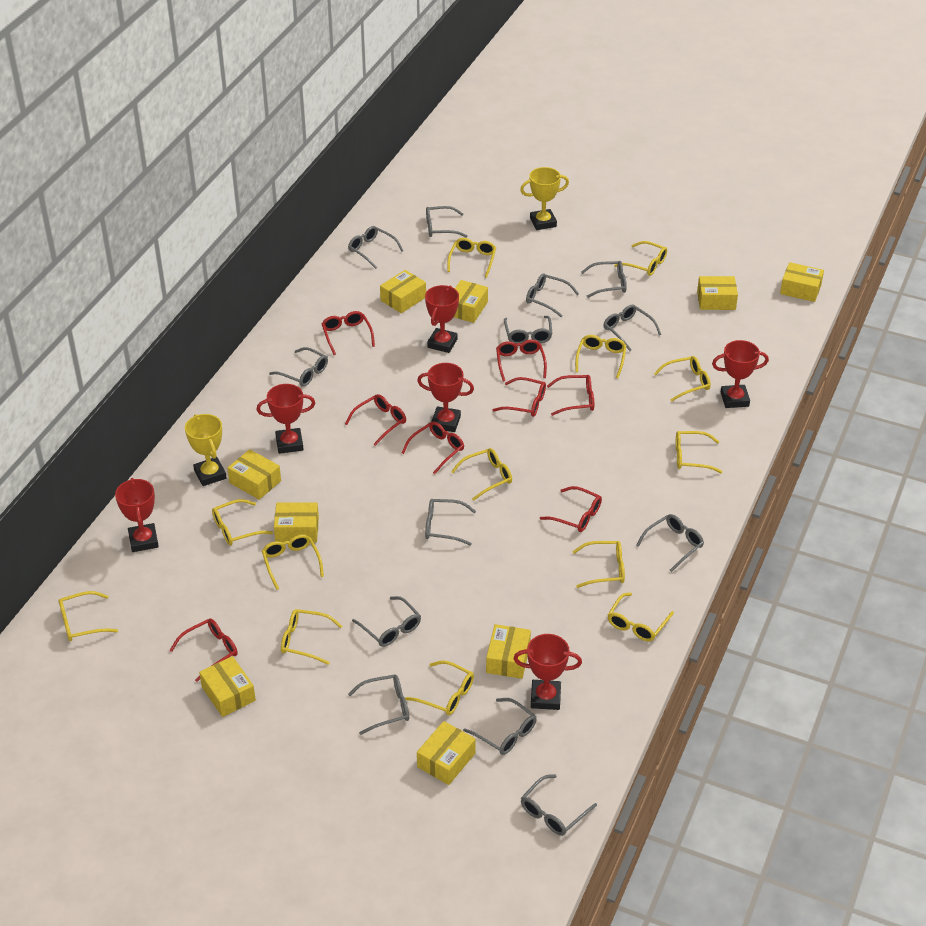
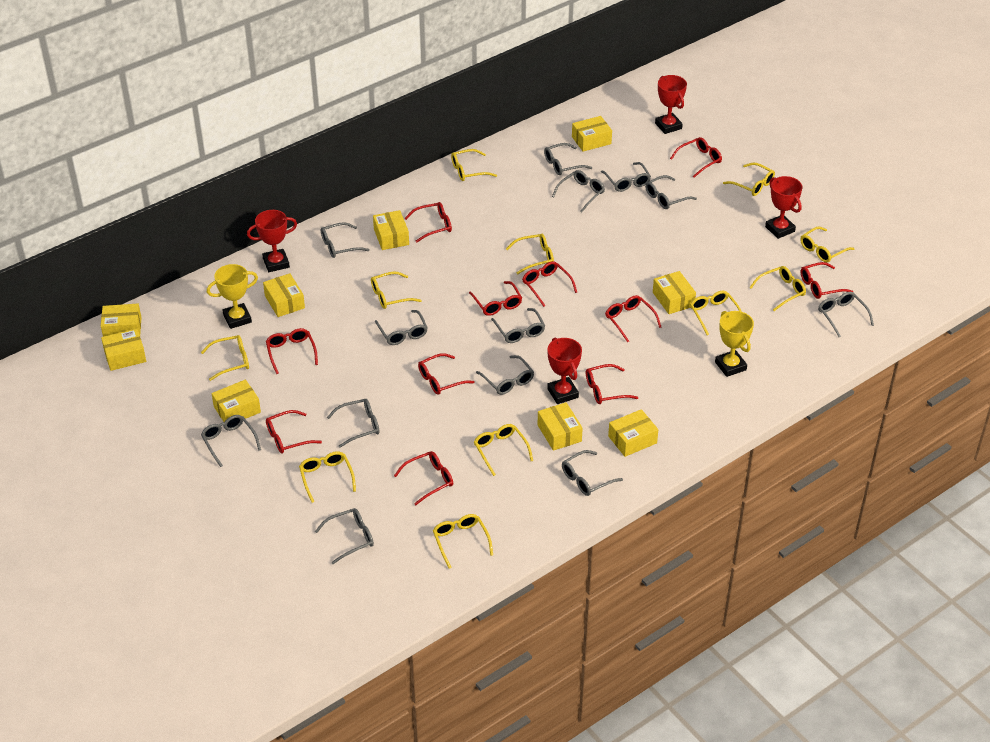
red glasses: 8 -> 11
red trophy: 6 -> 4
yellow glasses: 13 -> 11

